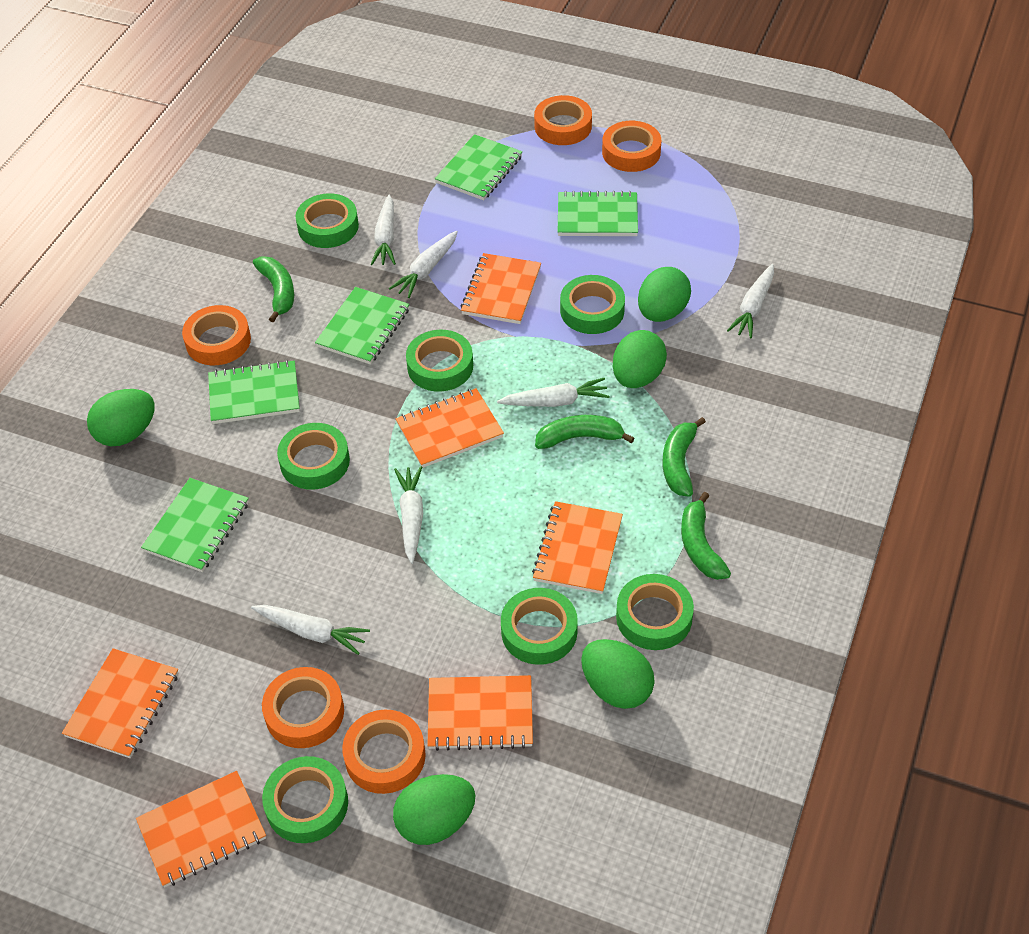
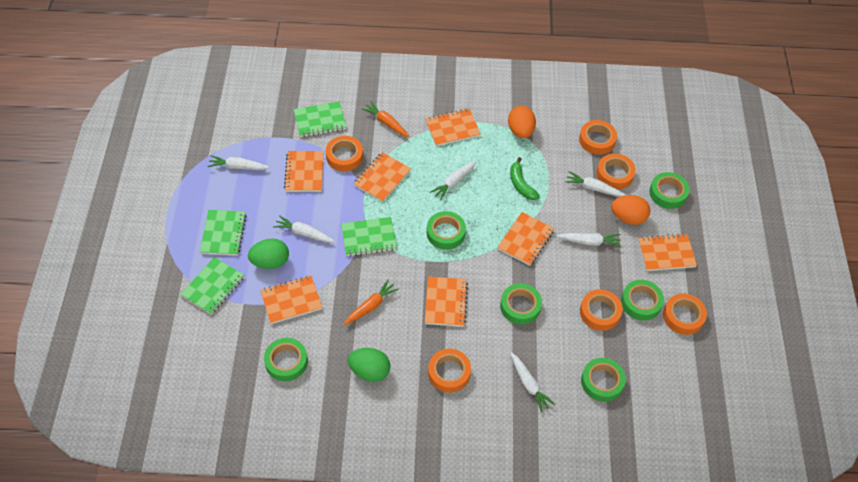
green banana: 4 -> 1
green egg: 5 -> 2
green notebook: 5 -> 4
green tape: 7 -> 6
orange carrot: 0 -> 2
orange egg: 0 -> 2
orange notebook: 6 -> 7
orange tape: 5 -> 6

